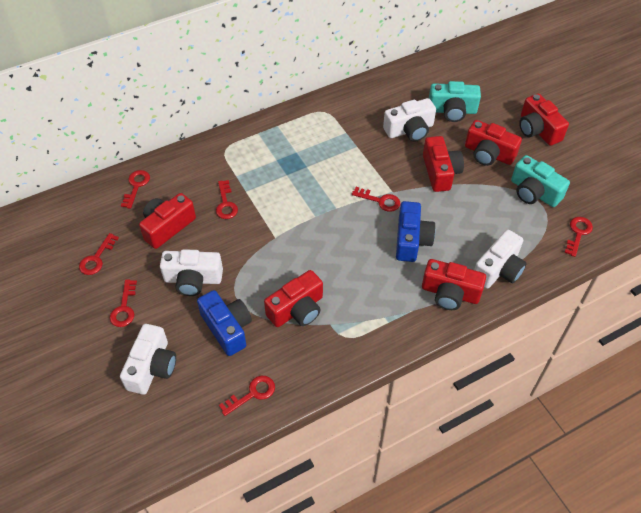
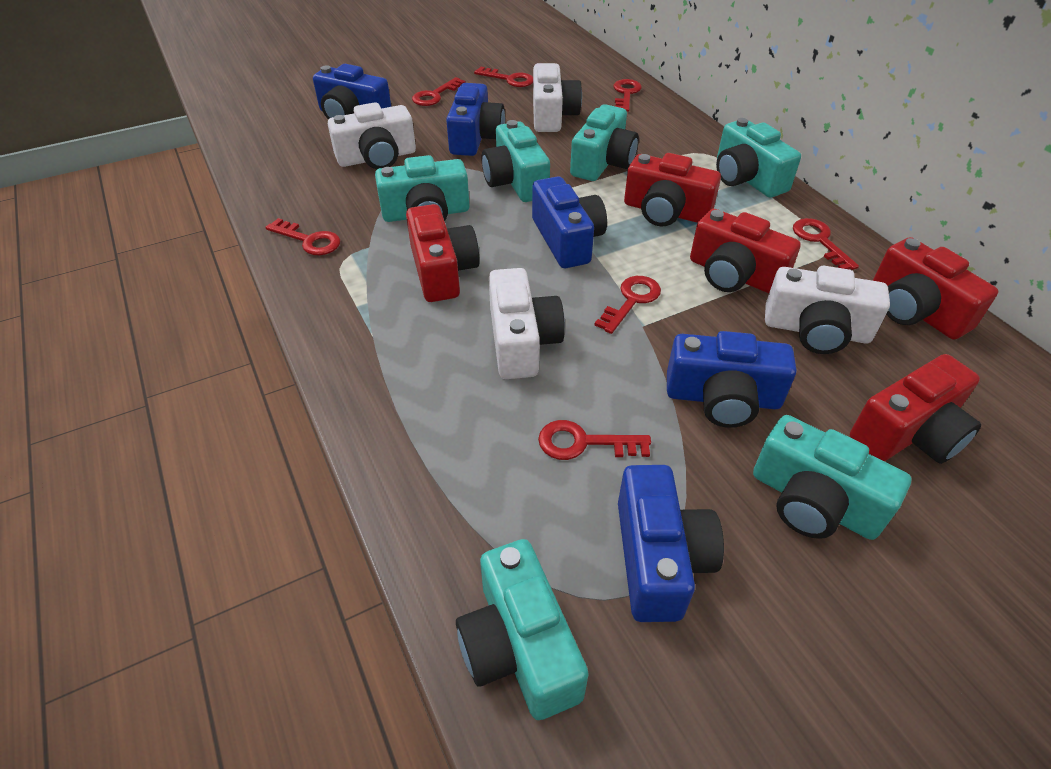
blue camera: 2 -> 5
red camera: 6 -> 5
turquoise camera: 2 -> 6

